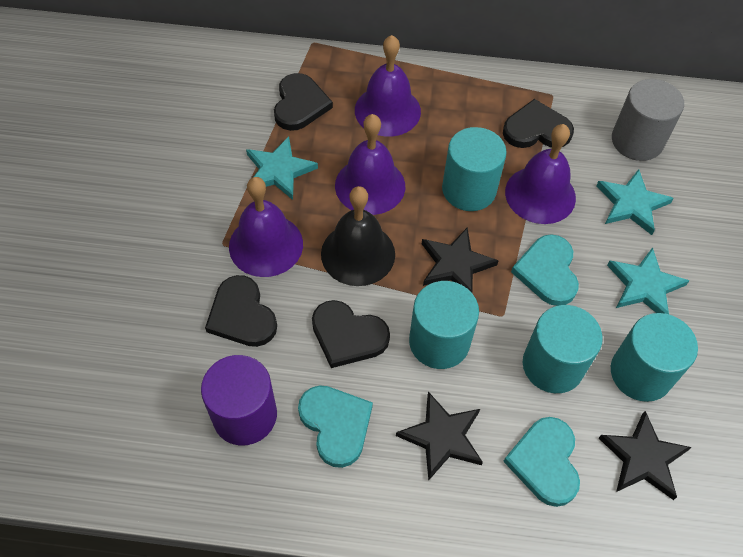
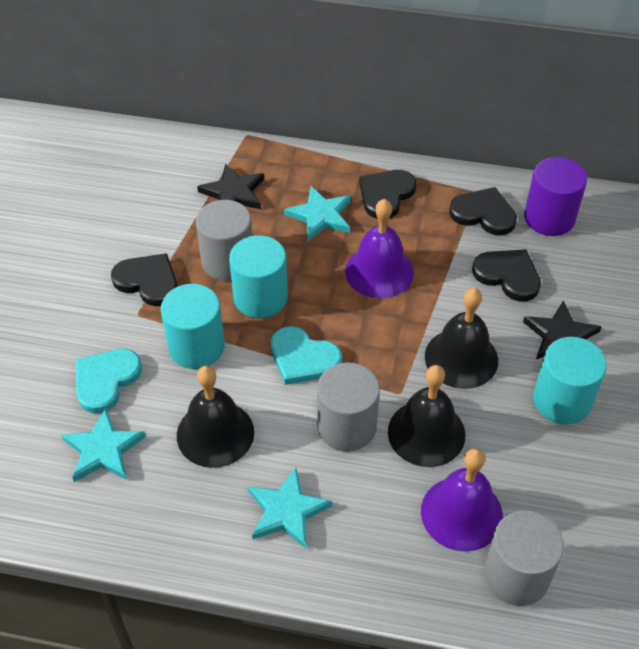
black bell: 1 -> 3
black star: 3 -> 2
grey cylinder: 1 -> 3
purple bell: 4 -> 2
turquoise cylinder: 4 -> 3
turquoise heart: 3 -> 2

